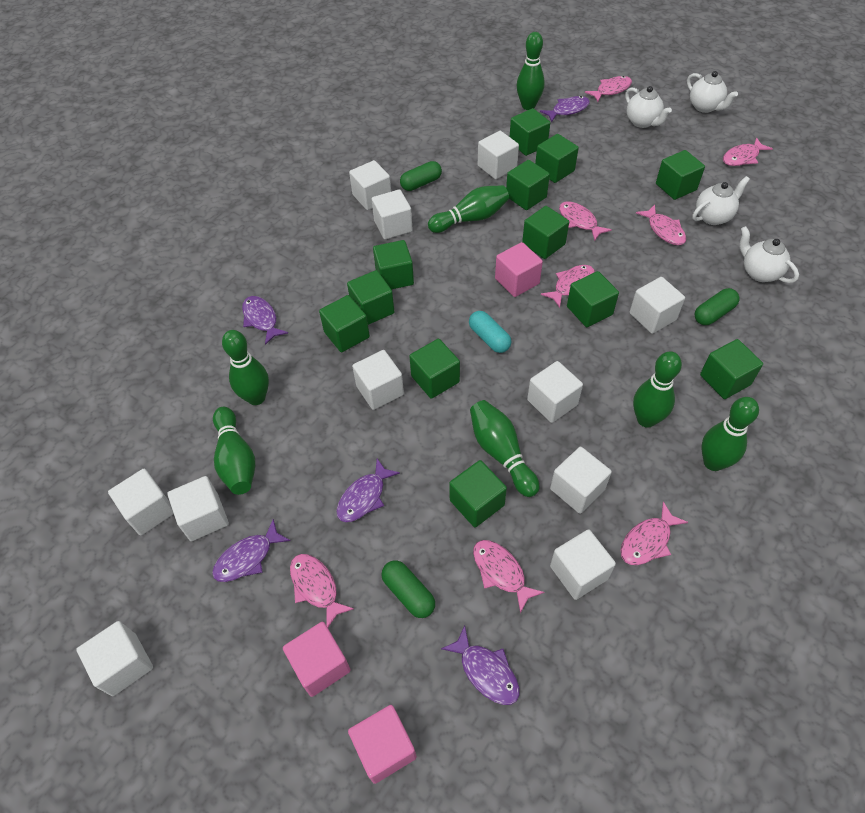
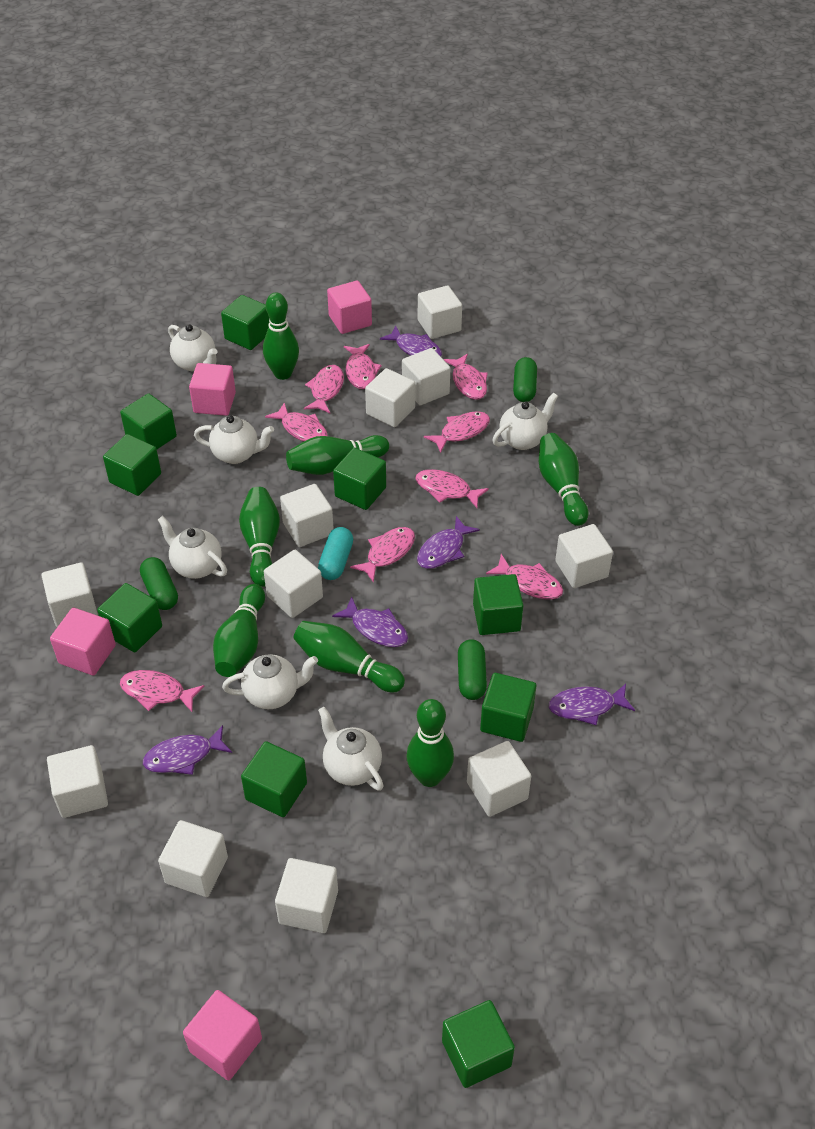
green cube: 12 -> 9
pink cube: 3 -> 4
pink fish: 8 -> 9
white teapot: 4 -> 6

